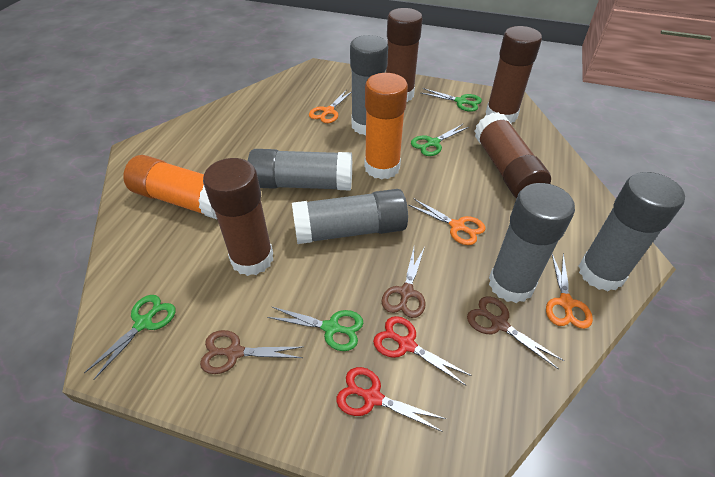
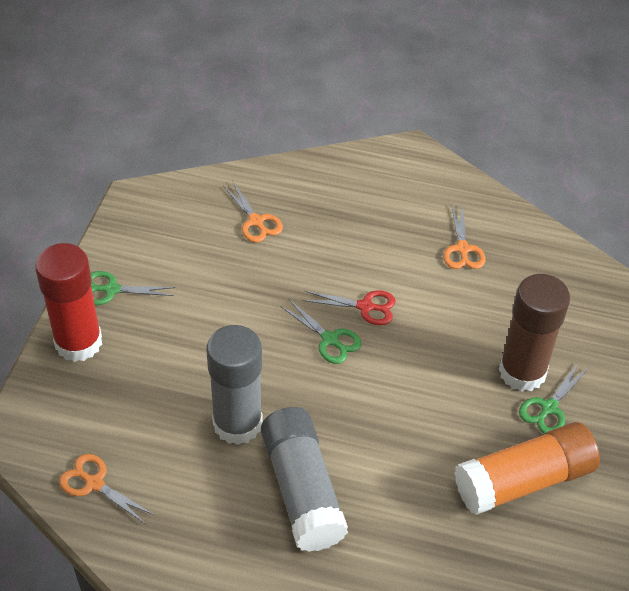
brown glue stick: 4 -> 1
brown scissors: 3 -> 0
green scissors: 4 -> 3
grey glue stick: 5 -> 2
orange glue stick: 2 -> 1
red glue stick: 0 -> 1
red scissors: 2 -> 1

